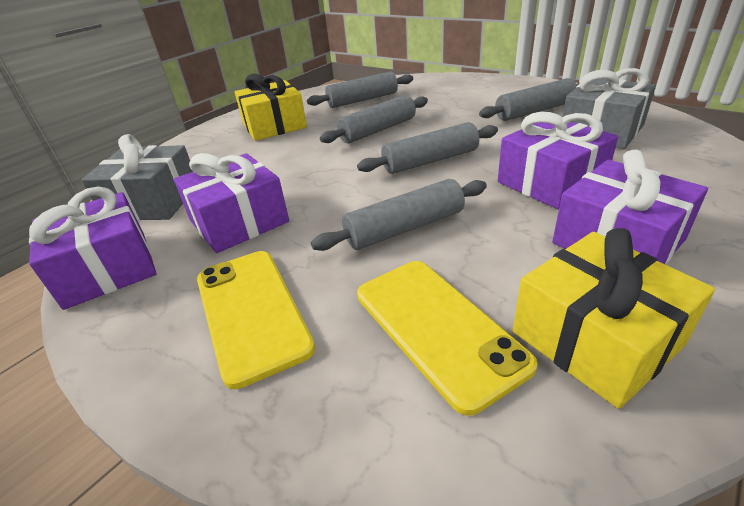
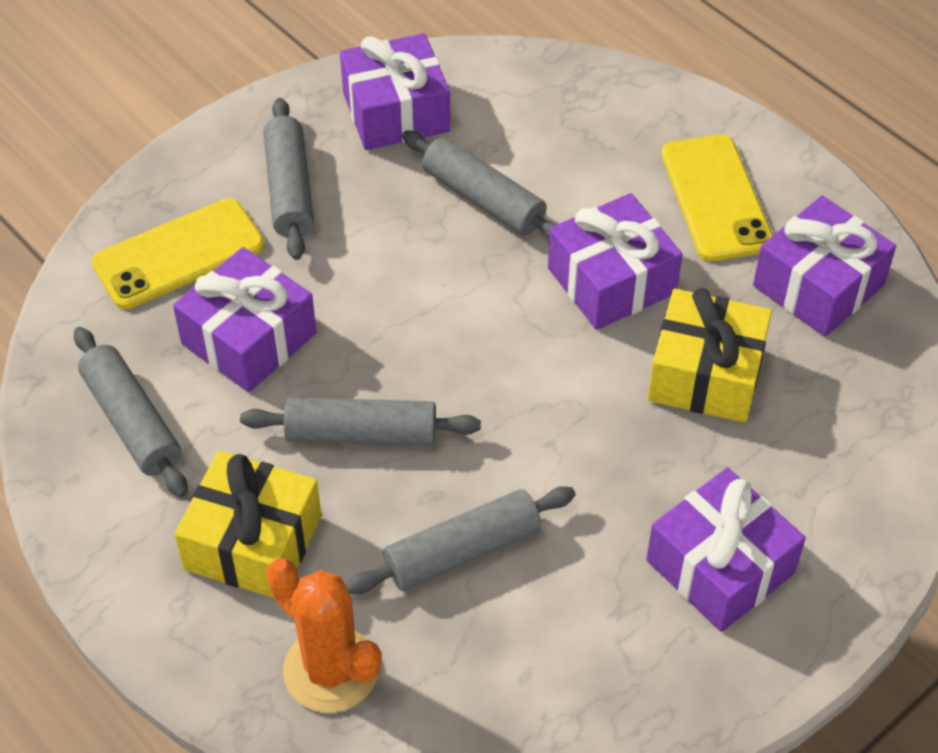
grey gift: 2 -> 0
orange cactus: 0 -> 1
purple gift: 4 -> 5

